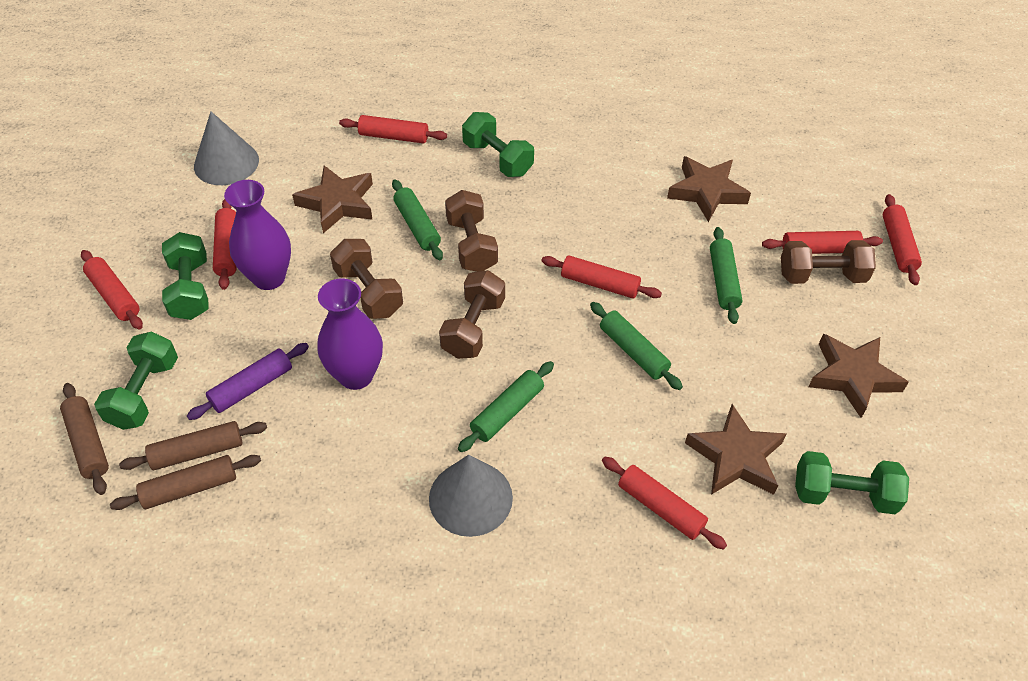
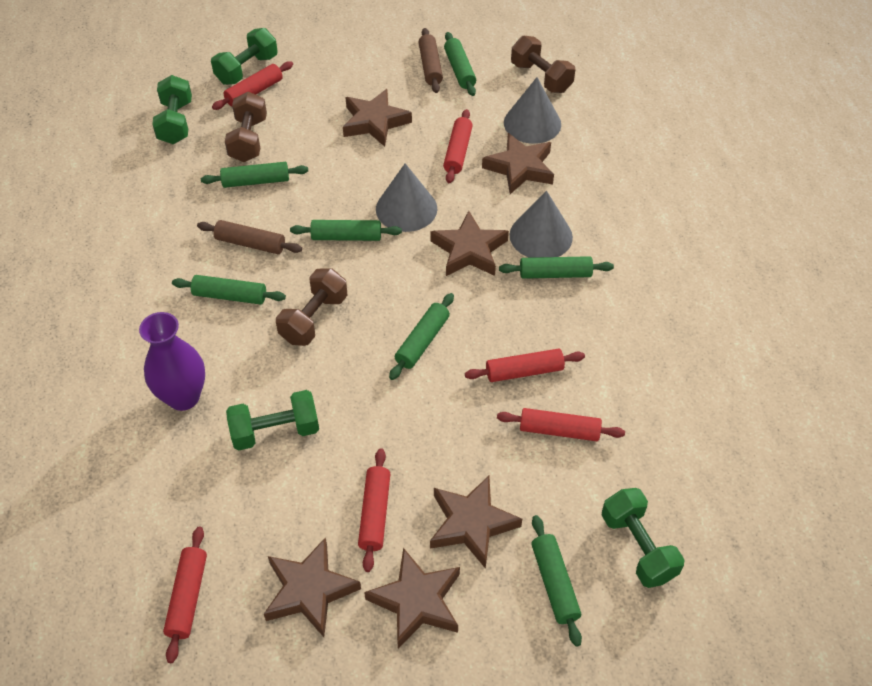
brown dumbbell: 4 -> 3
brown rolling pin: 3 -> 2
brown star: 4 -> 6
green rolling pin: 4 -> 7
grey cone: 2 -> 3
purple rolling pin: 1 -> 0
purple vase: 2 -> 1
red rolling pin: 7 -> 6

